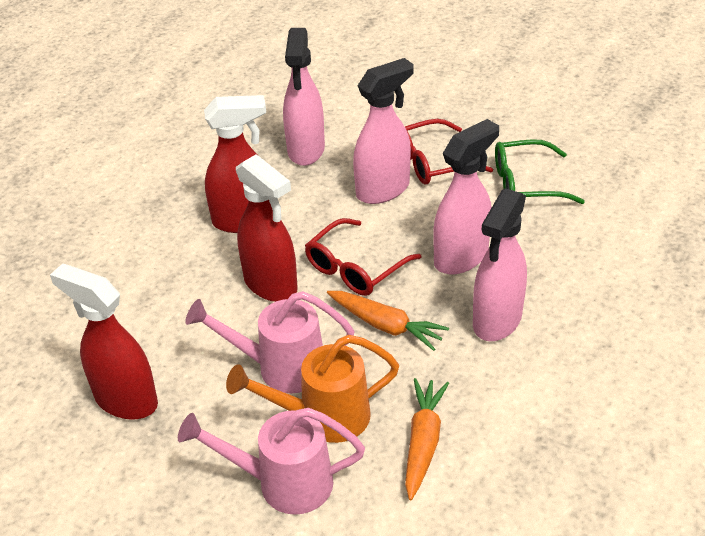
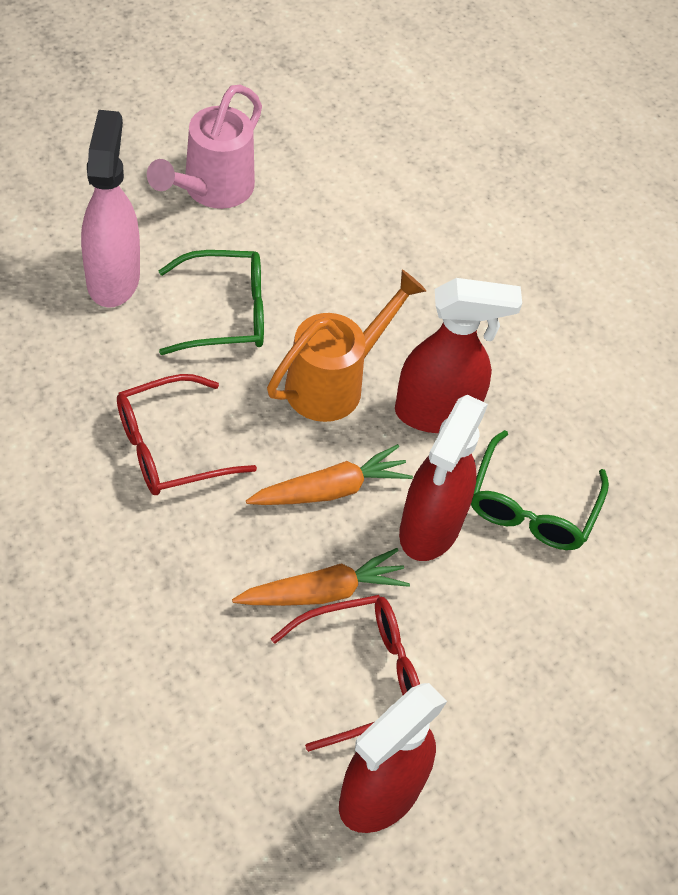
green glasses: 1 -> 2
pink spray bottle: 4 -> 1
pink watering can: 2 -> 1

